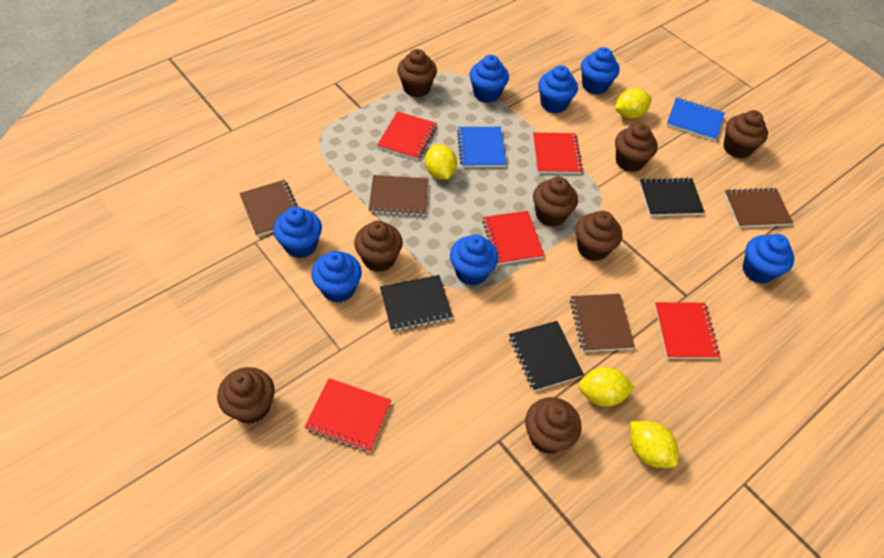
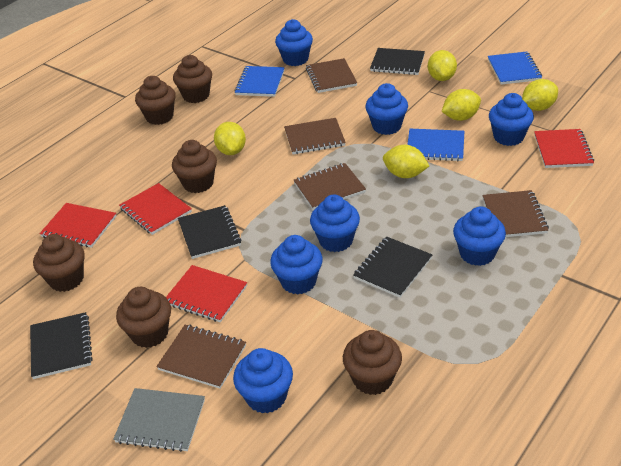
black notebook: 3 -> 4
blue notebook: 2 -> 3
brown cupcake: 8 -> 6
brown notebook: 4 -> 5
grey notebook: 0 -> 1
red notebook: 5 -> 4
yellow lemon: 4 -> 5

